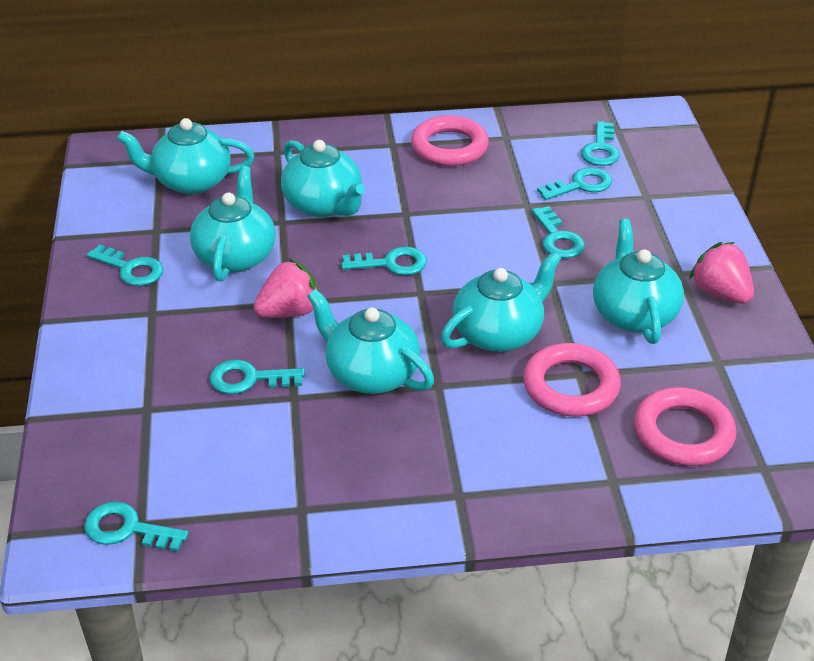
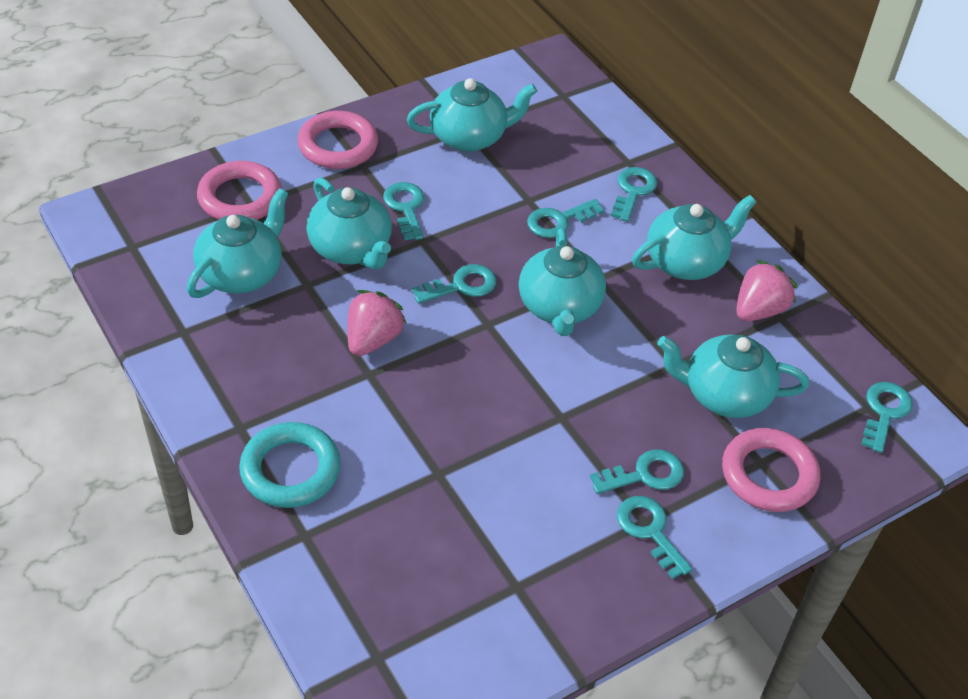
turquoise ring: 0 -> 1

